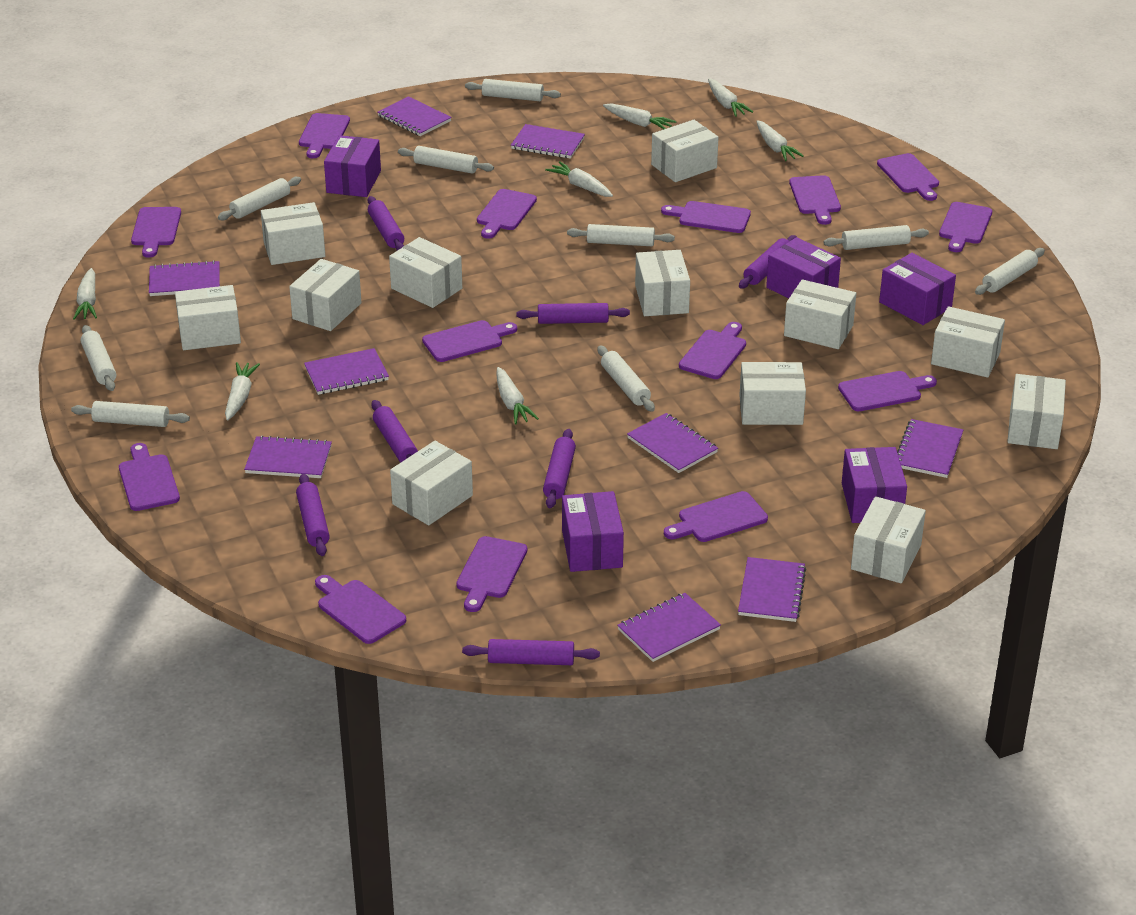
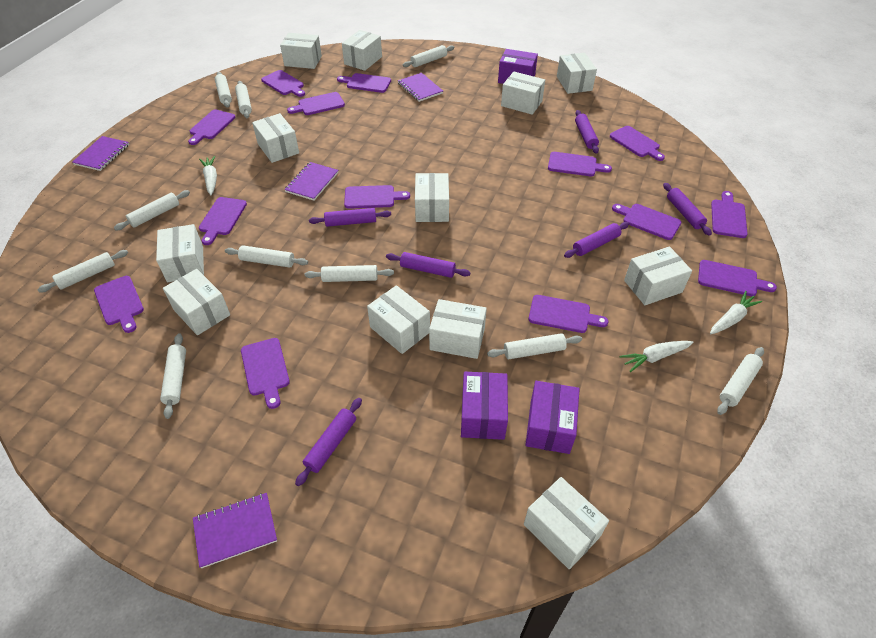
purple box: 5 -> 3
purple notebook: 9 -> 4
purple rolling pin: 7 -> 6
white carrot: 7 -> 3
white rolling pin: 9 -> 10

